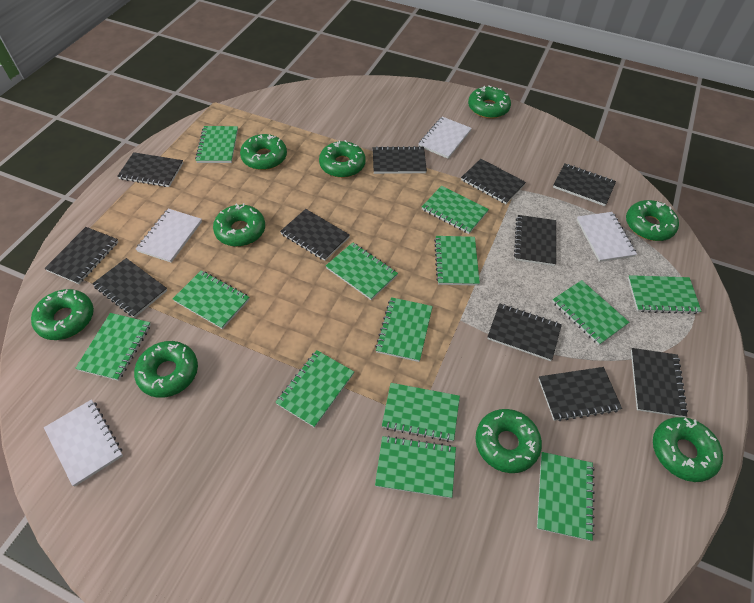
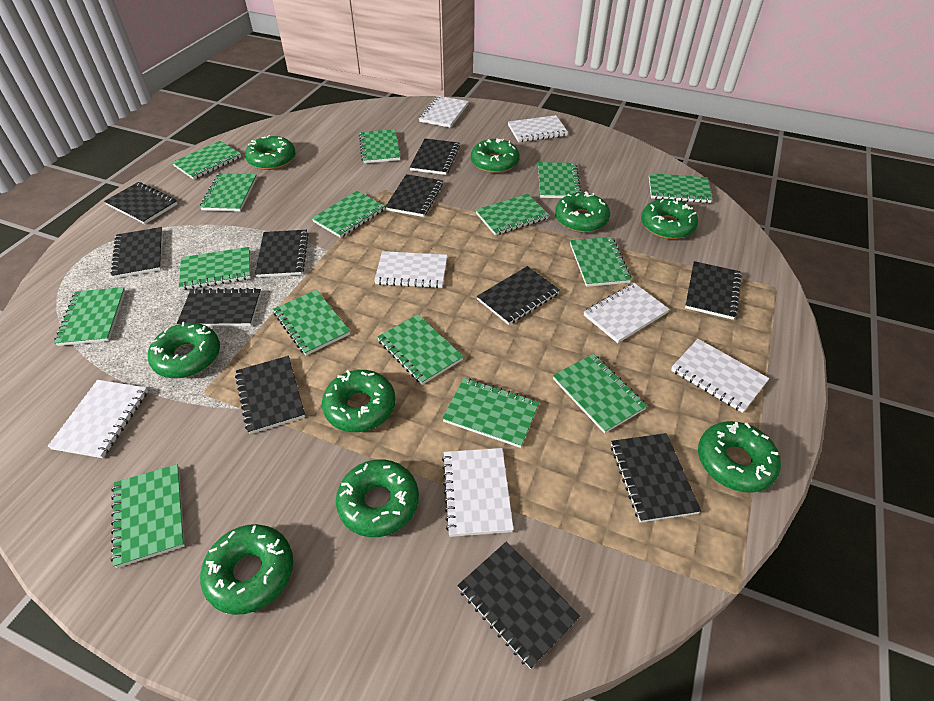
green notebook: 13 -> 15
white notebook: 4 -> 7

